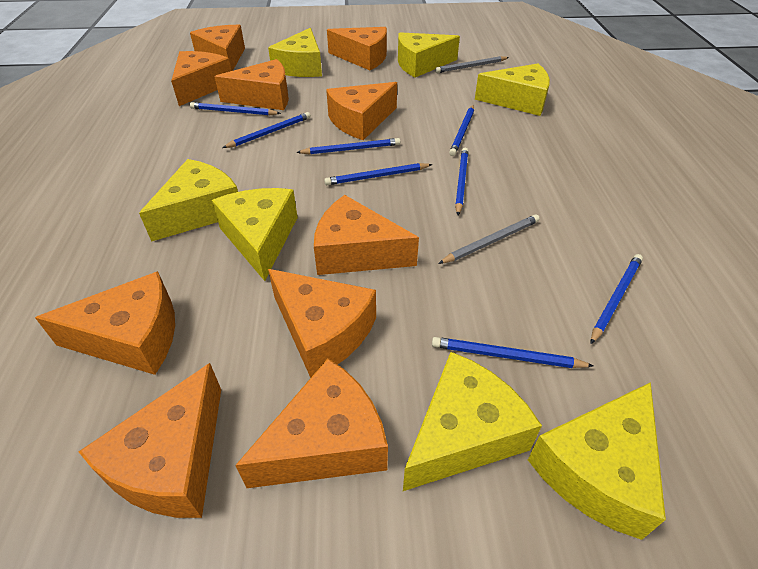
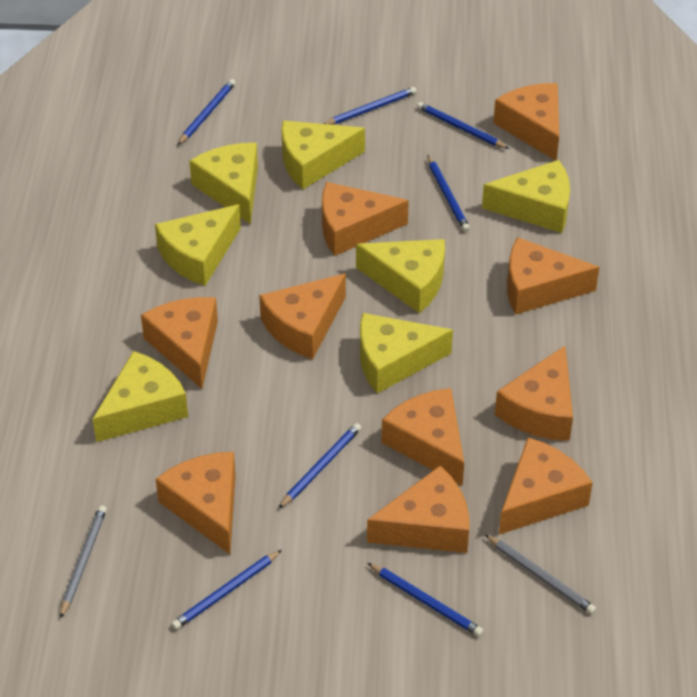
blue pencil: 8 -> 7

